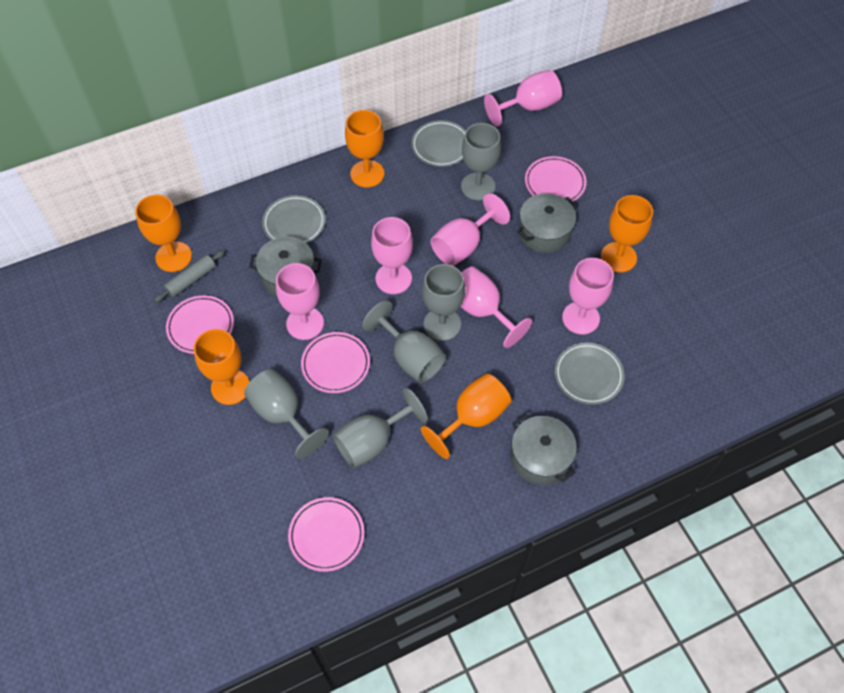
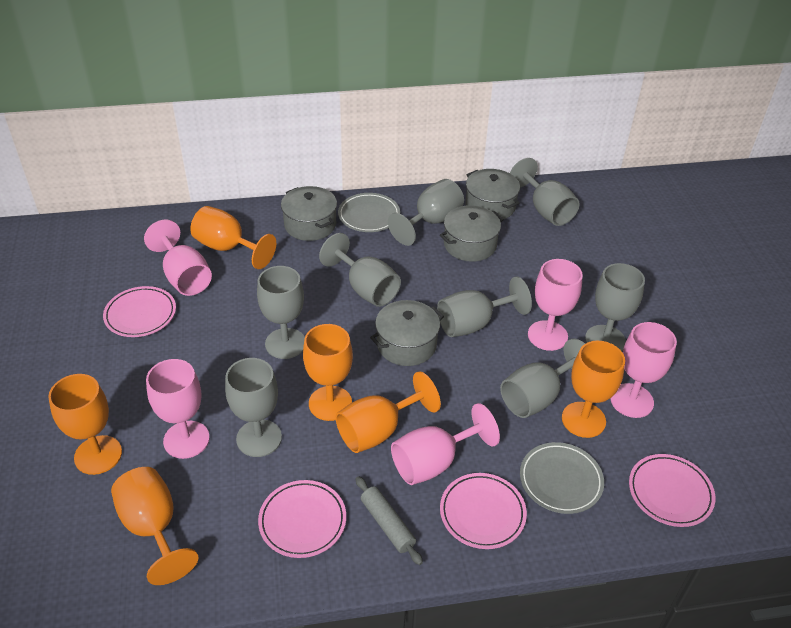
grey goblet: 5 -> 8
grey plate: 3 -> 2
grey pot: 3 -> 4
orange goblet: 5 -> 6
pink goblet: 6 -> 5

